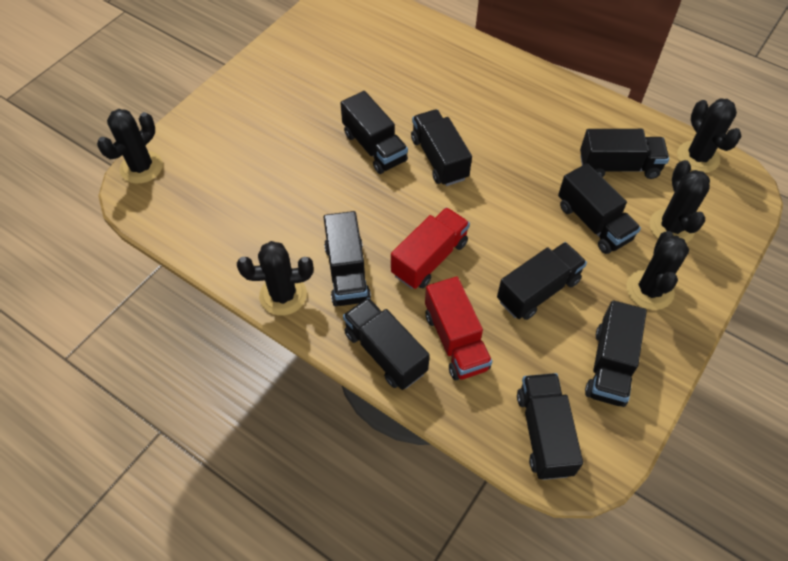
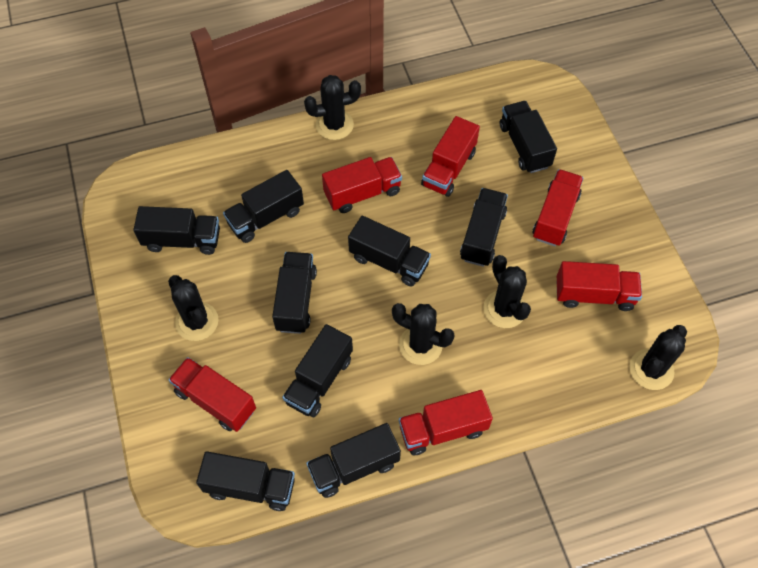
red truck: 2 -> 6

